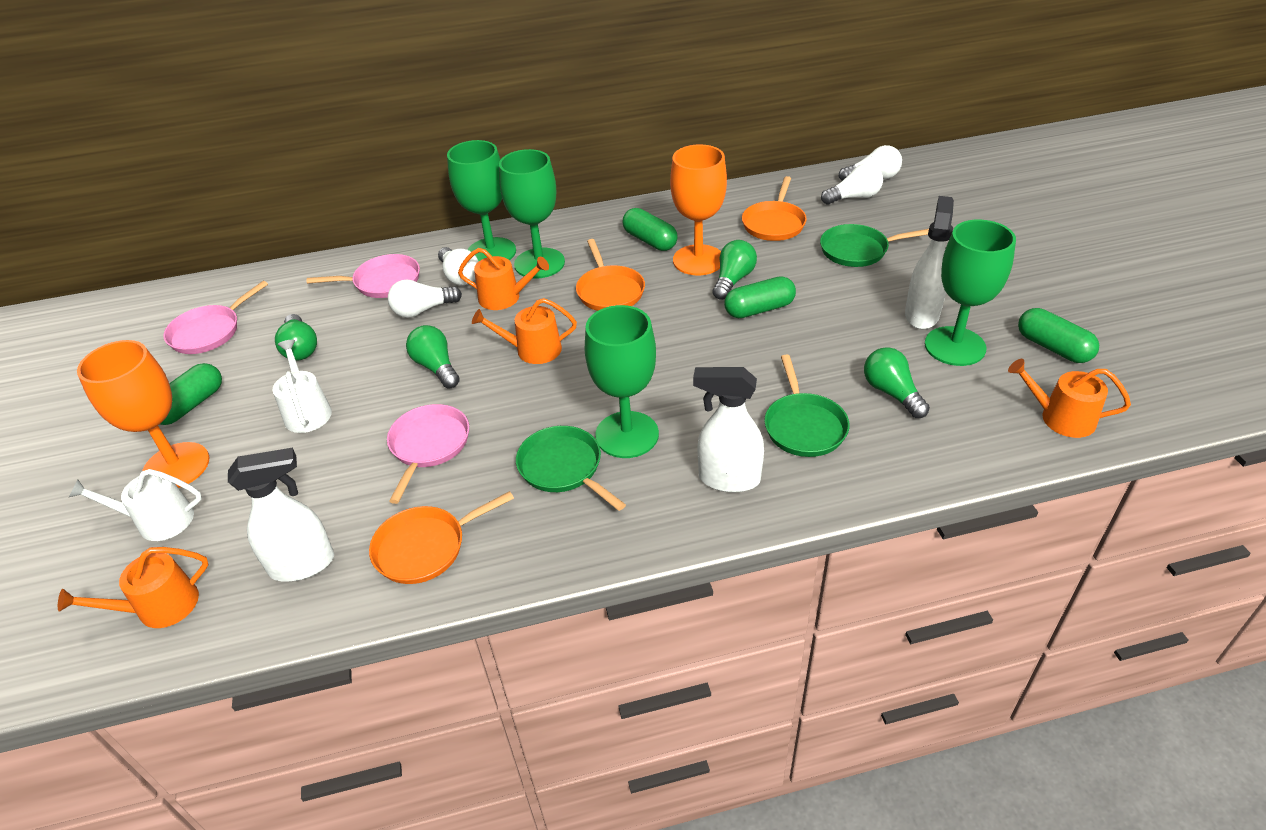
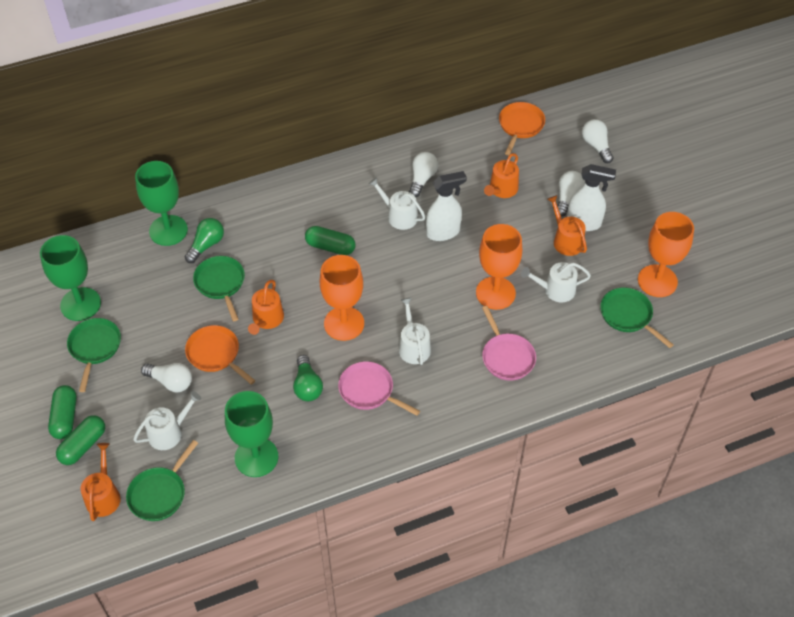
green capsule: 4 -> 3
green goblet: 4 -> 3
green light bulb: 4 -> 2
green pan: 3 -> 4
orange goblet: 2 -> 3
orange pan: 3 -> 2
pink pan: 3 -> 2
white spray bottle: 3 -> 2
white watering can: 2 -> 4

